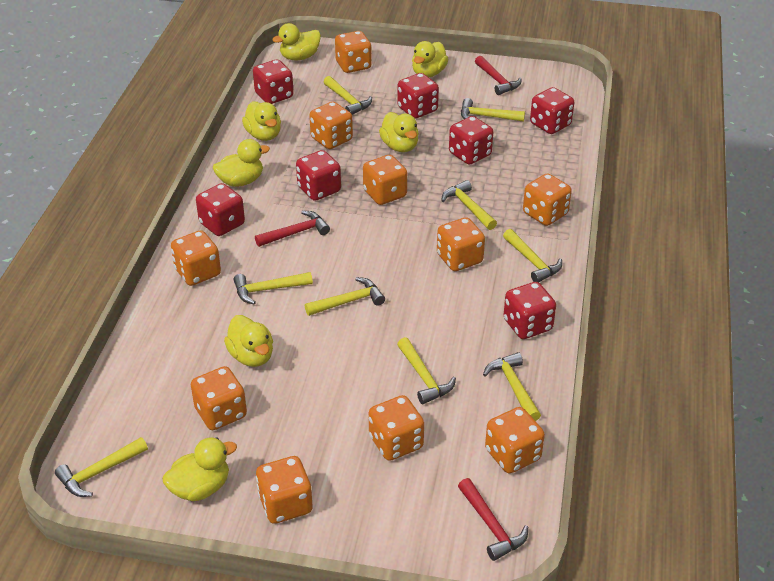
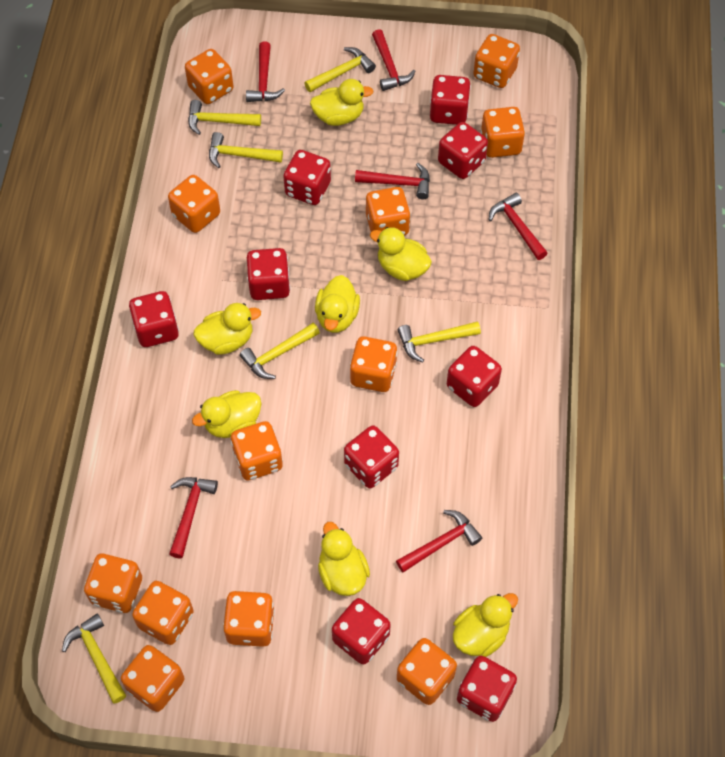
orange dice: 10 -> 12
red dice: 7 -> 9
red hammer: 3 -> 6
yellow hammer: 9 -> 6

